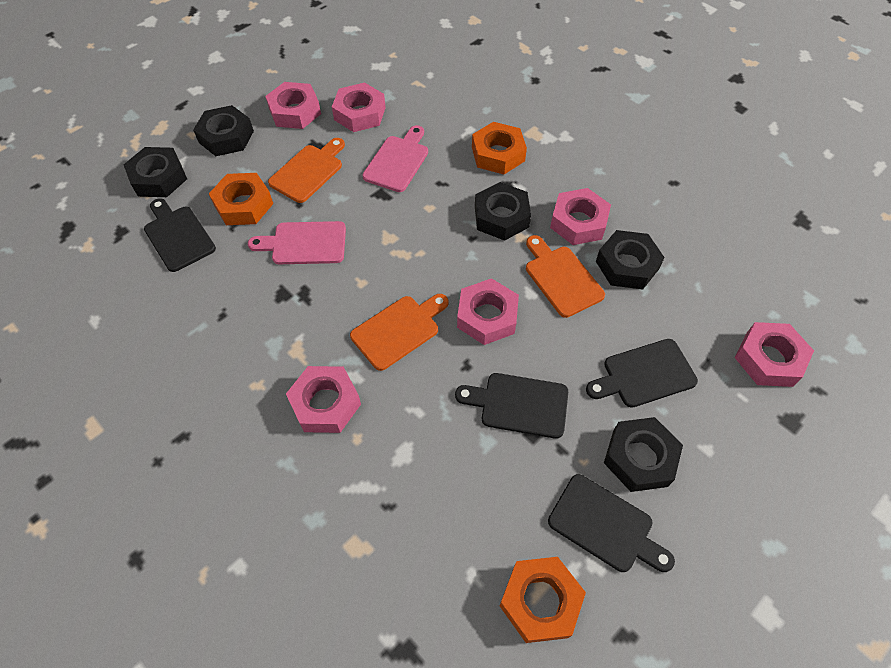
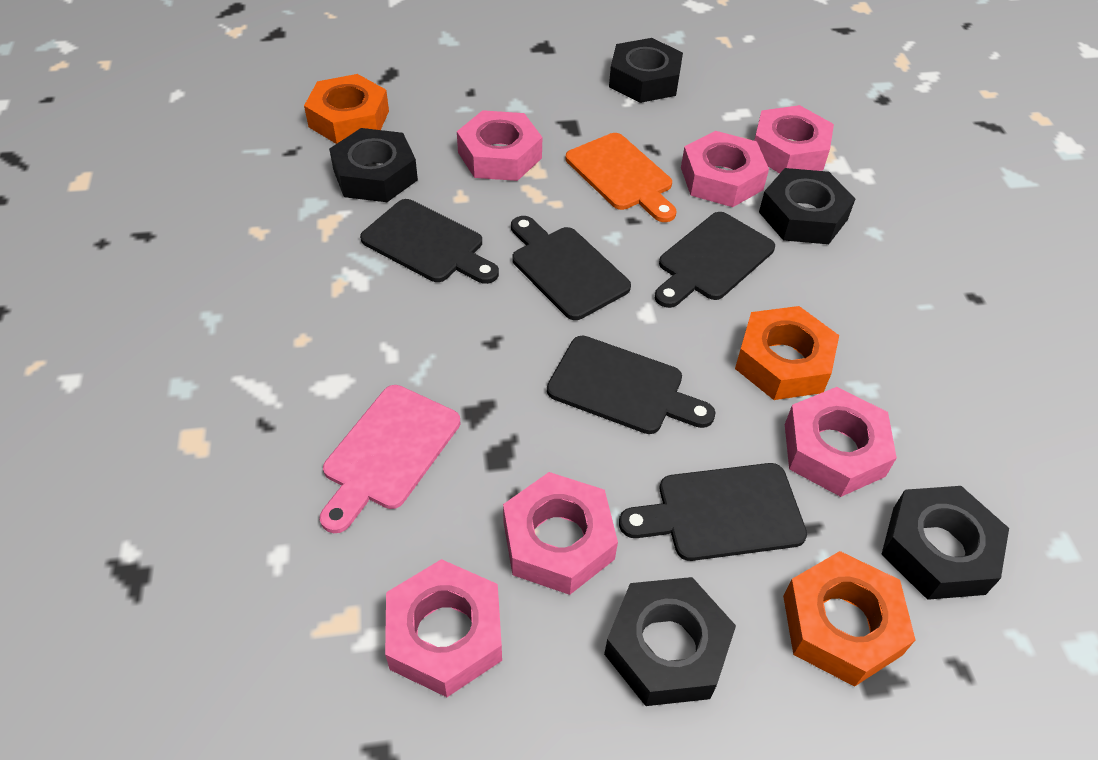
black cutting board: 4 -> 5
orange cutting board: 3 -> 1
pink cutting board: 2 -> 1

